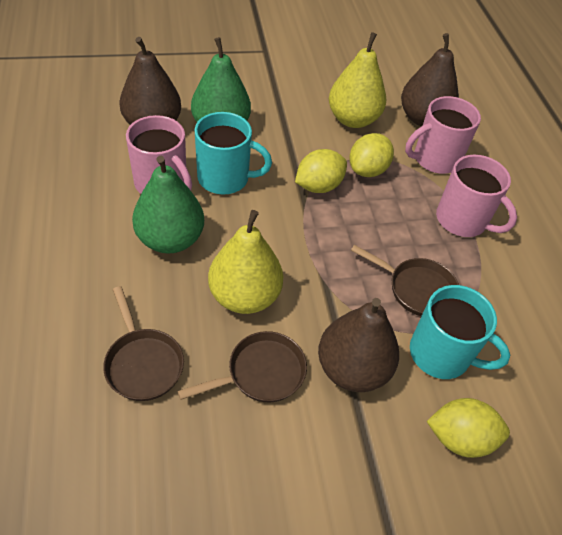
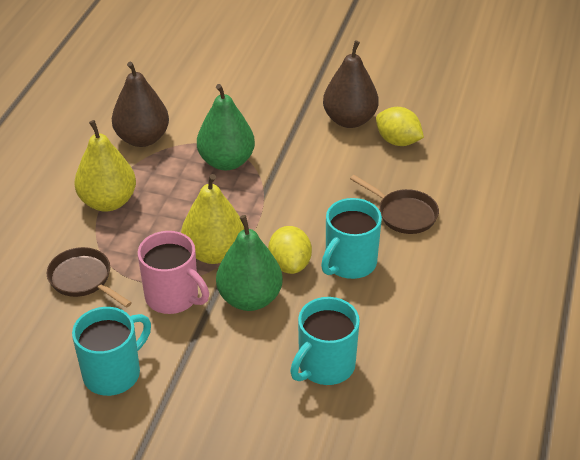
brown pan: 3 -> 2
brown pear: 3 -> 2
pink mug: 3 -> 1
turquoise mug: 2 -> 3
yellow lemon: 3 -> 2

